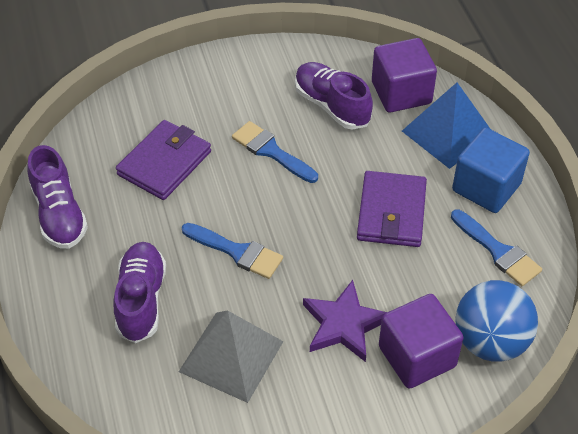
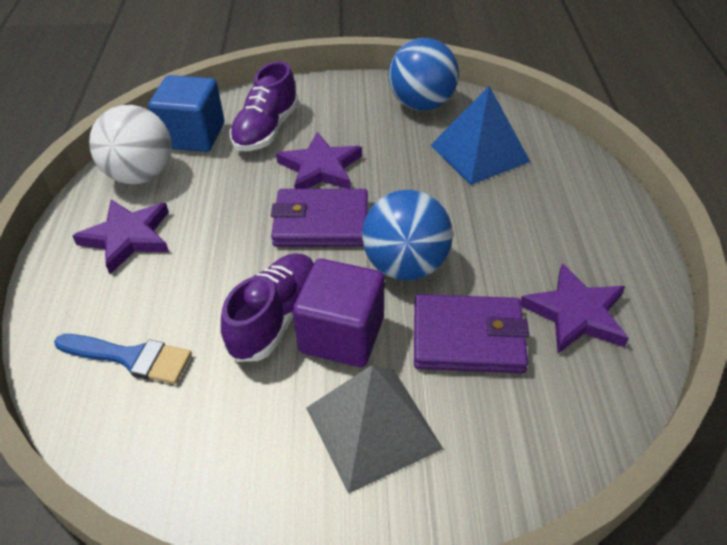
blue ball: 1 -> 2
blue brush: 3 -> 1
purple cube: 2 -> 1
purple shoe: 3 -> 2
purple star: 1 -> 3
white ball: 0 -> 1

